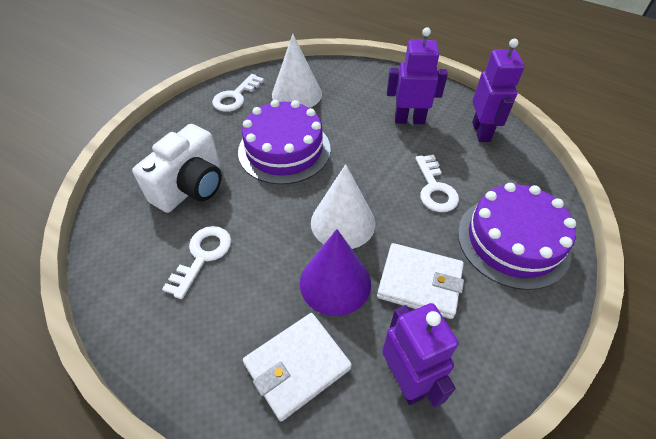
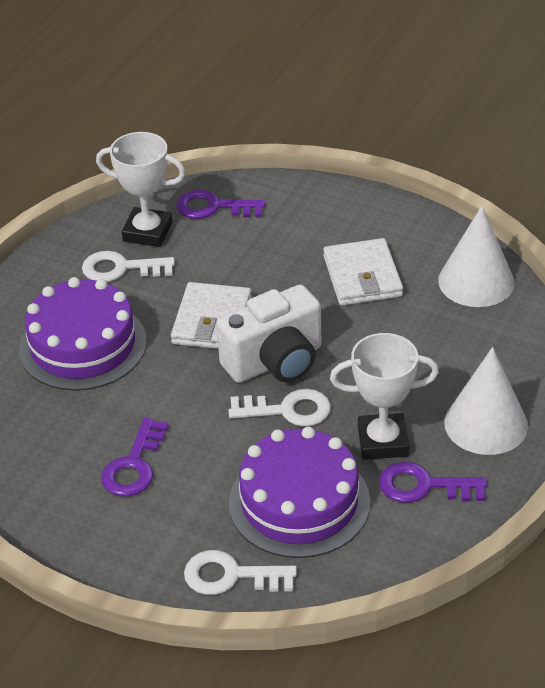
purple cone: 1 -> 0
purple key: 0 -> 3
purple robot: 3 -> 0
white trophy: 0 -> 2

